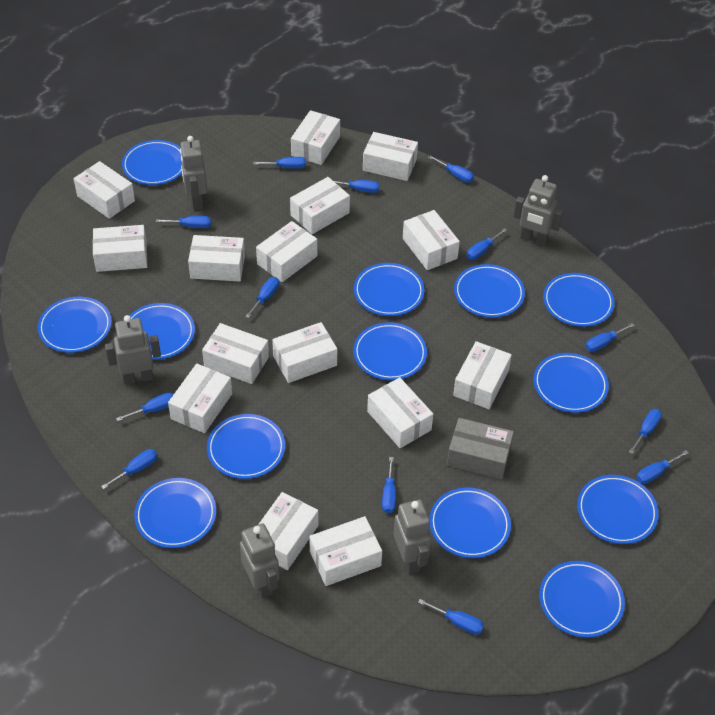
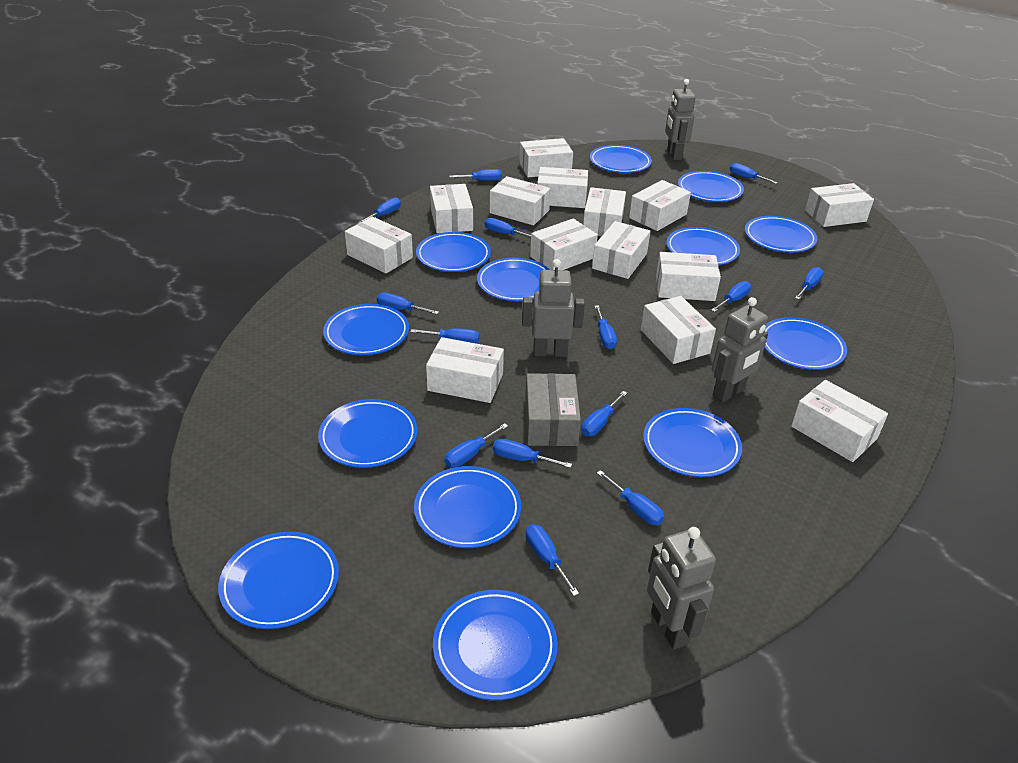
blue screwdriver: 13 -> 14
grey robot: 5 -> 4
white box: 15 -> 14

